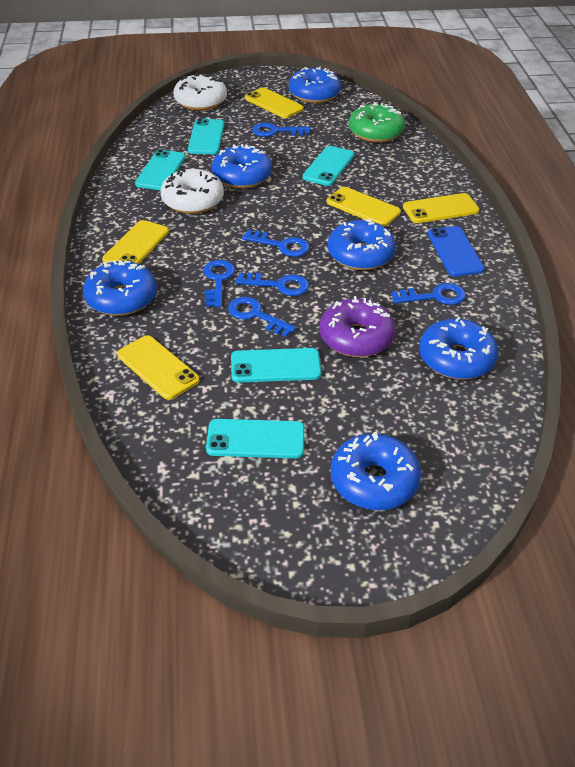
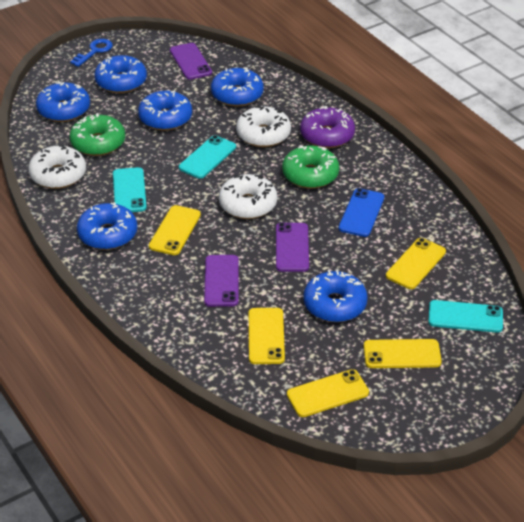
blue key: 6 -> 1
green donut: 1 -> 2
purple phone: 0 -> 3
turquoise phone: 5 -> 3
white donut: 2 -> 3

